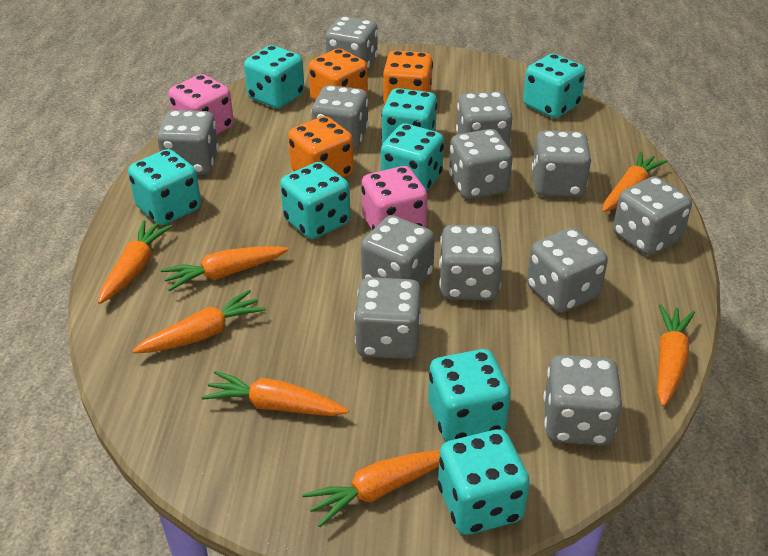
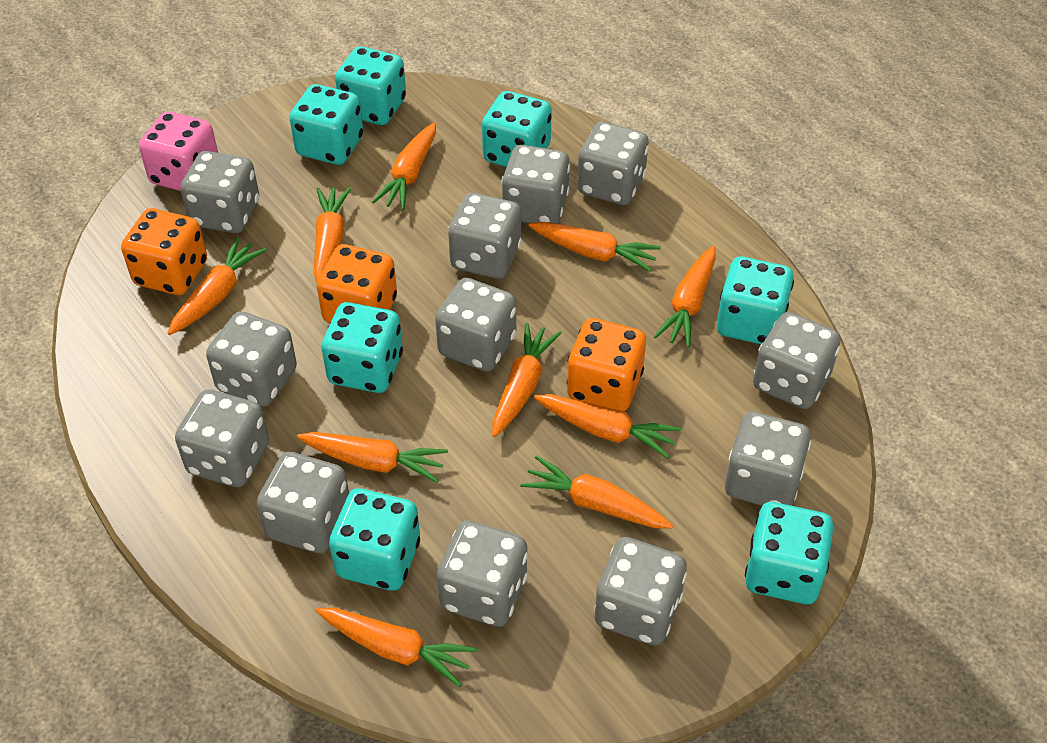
orange carrot: 7 -> 10
pink dice: 2 -> 1
turquoise dice: 8 -> 7

